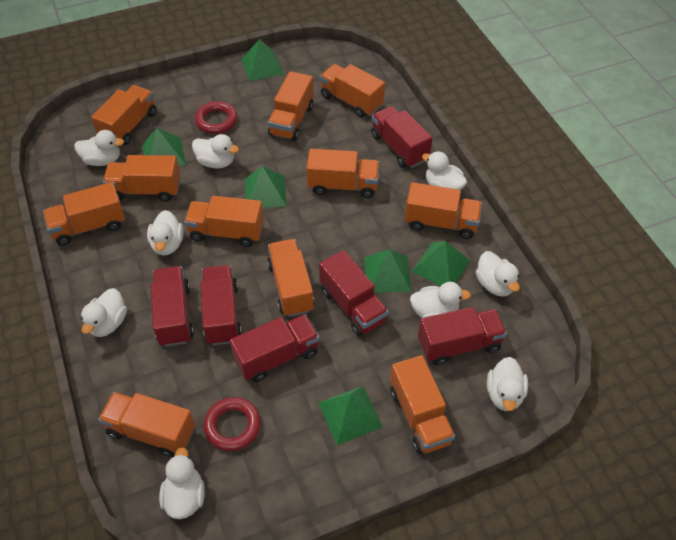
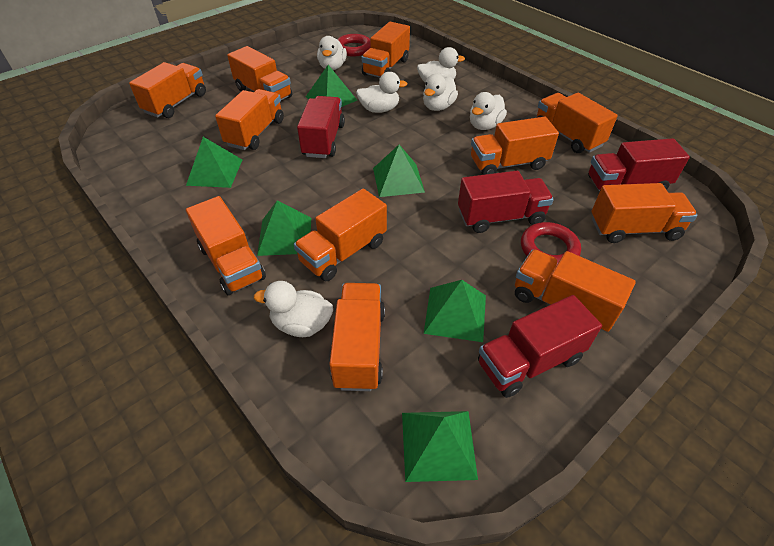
red truck: 6 -> 4
white duck: 9 -> 6

